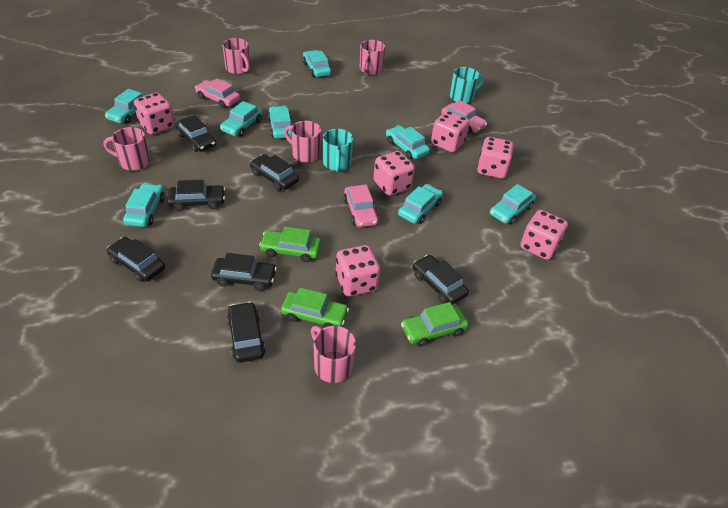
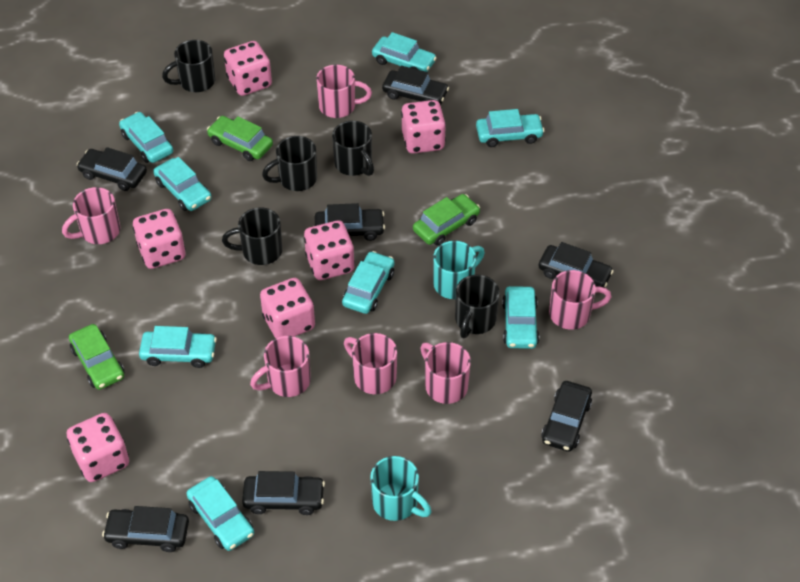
black mug: 0 -> 5
pink car: 3 -> 0
pink mug: 5 -> 6

